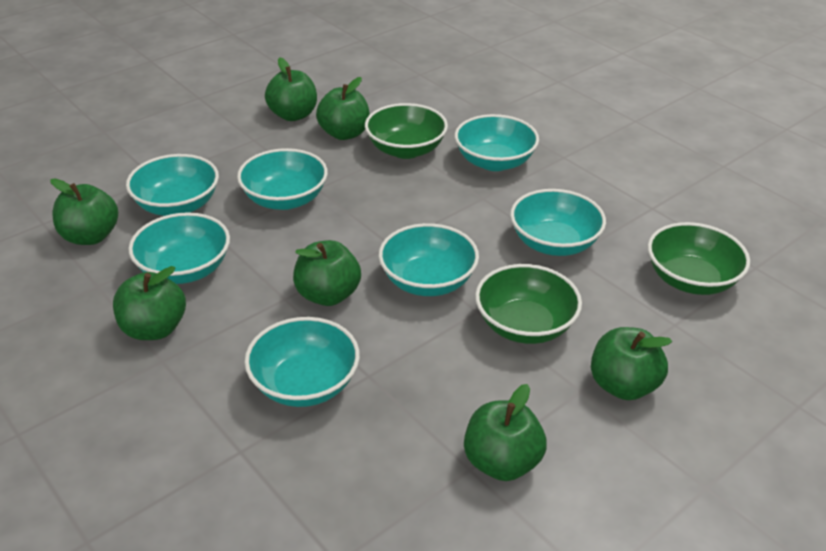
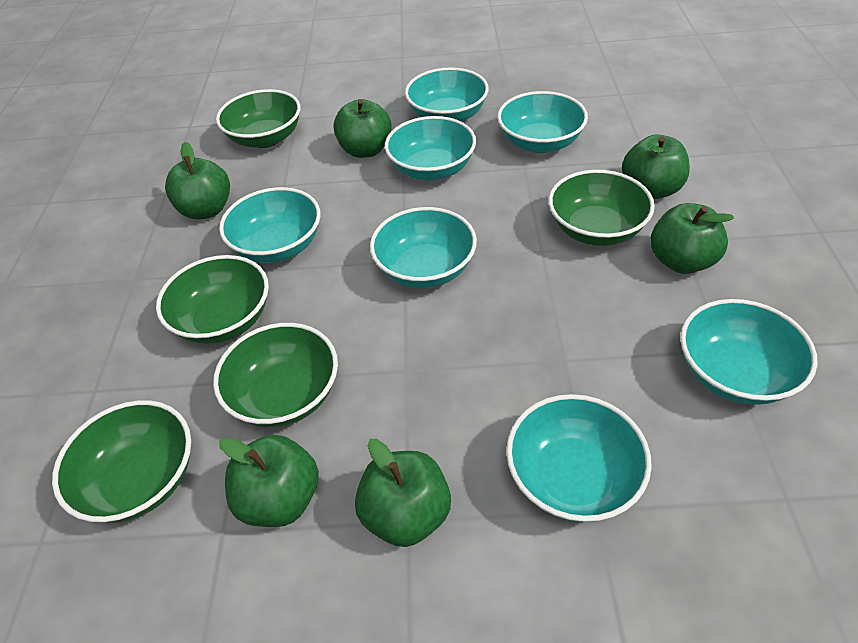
green apple: 7 -> 6
green bowl: 3 -> 5

